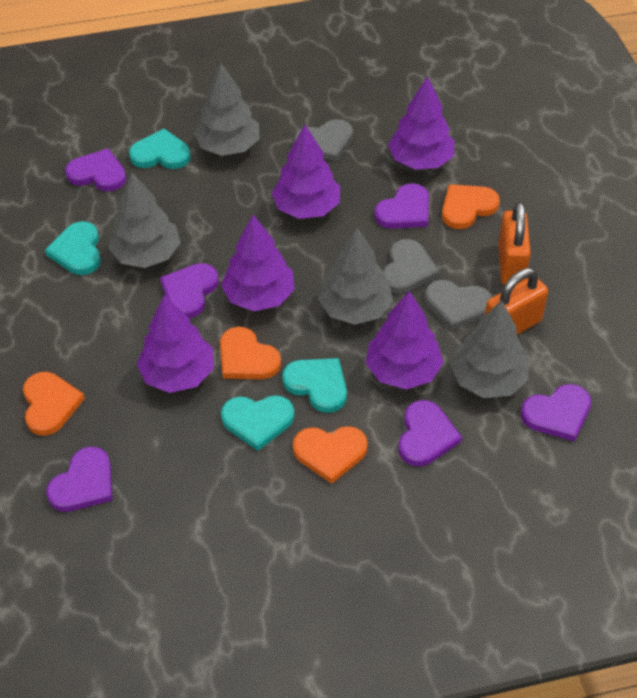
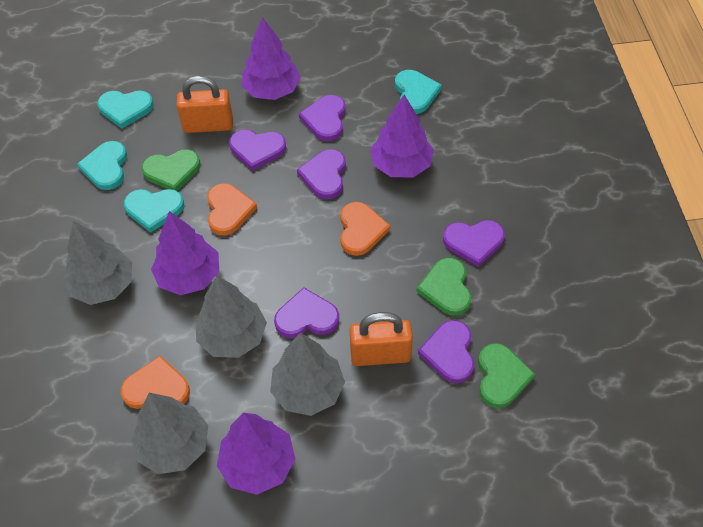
green heart: 0 -> 3
grey heart: 3 -> 0
orange heart: 4 -> 3
purple tree: 5 -> 4

